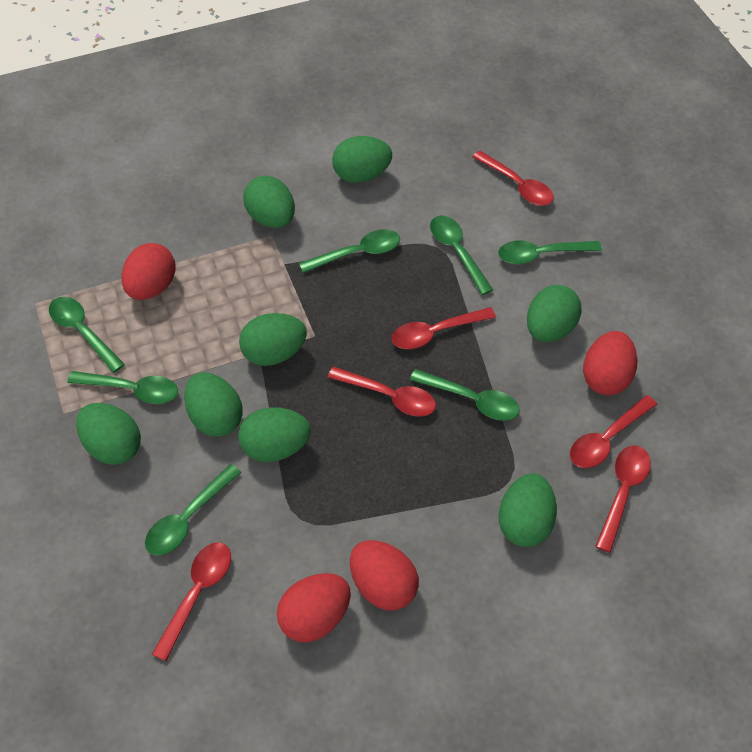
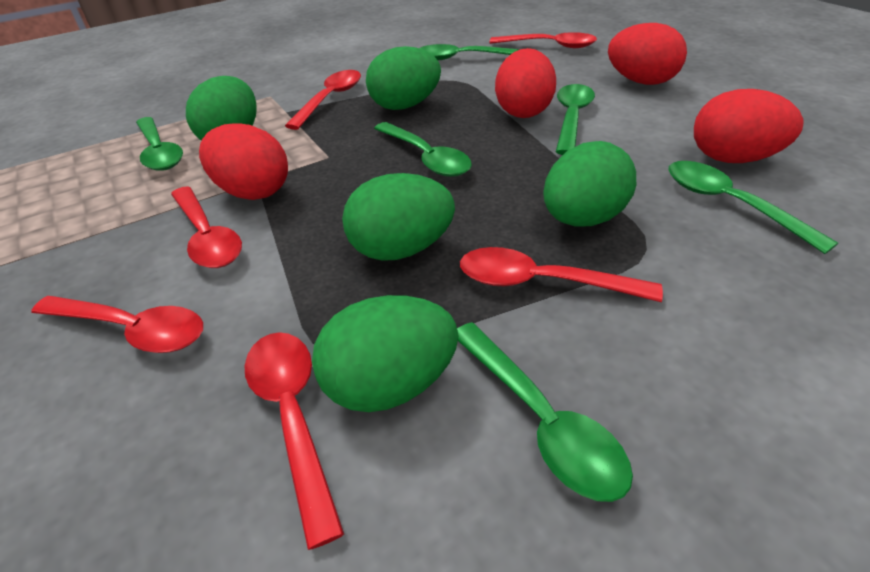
green egg: 8 -> 5
green spoon: 7 -> 6

